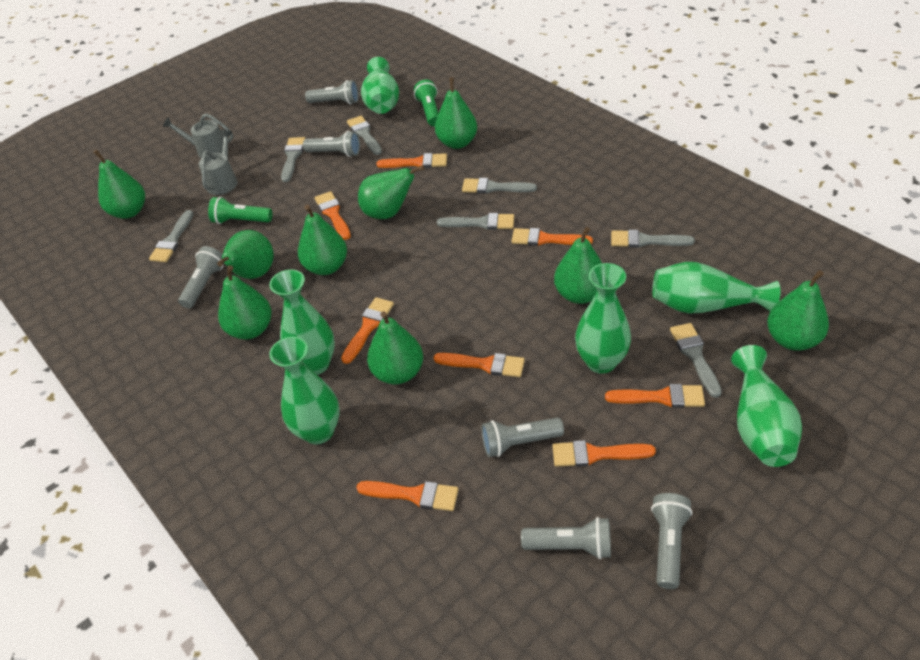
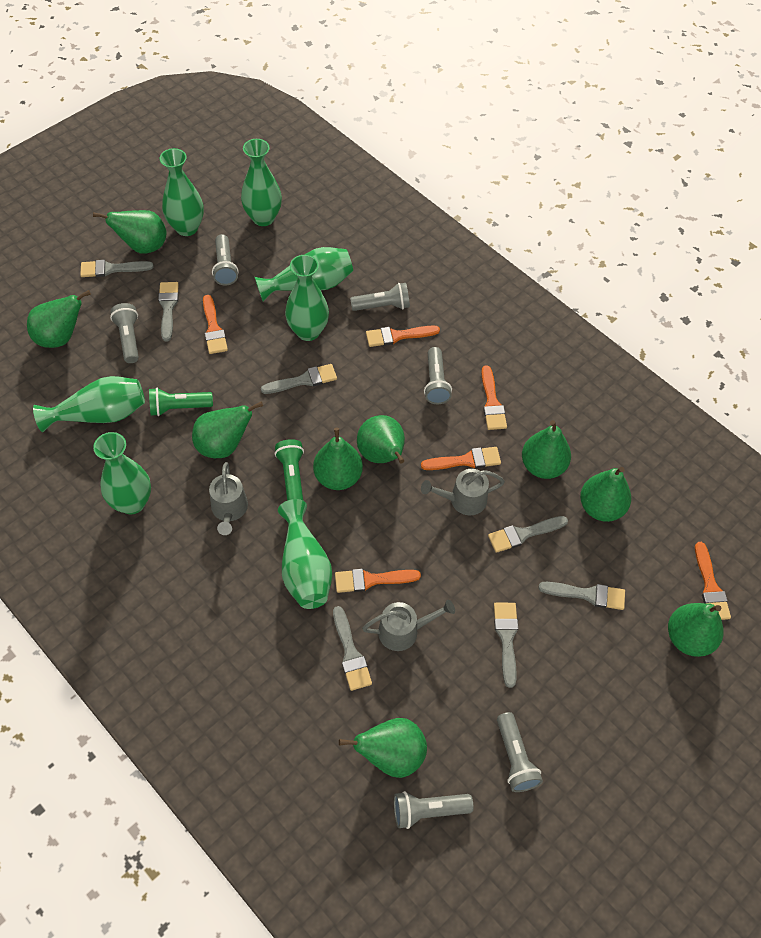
green vase: 6 -> 7
grey watering can: 2 -> 3
orange brush: 8 -> 6

